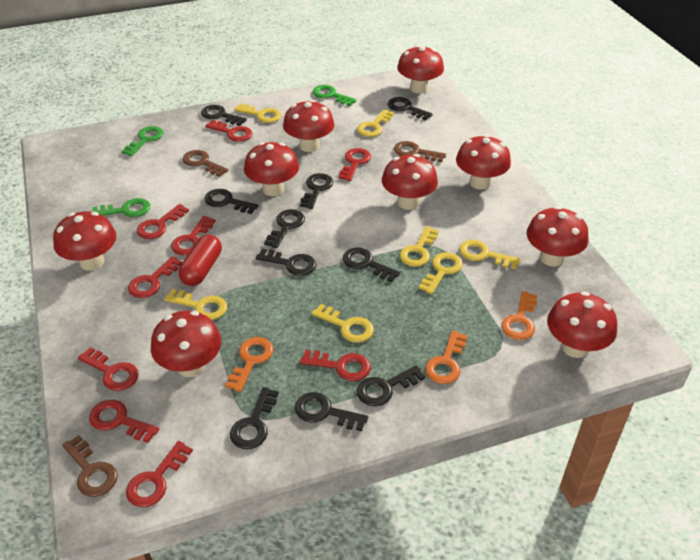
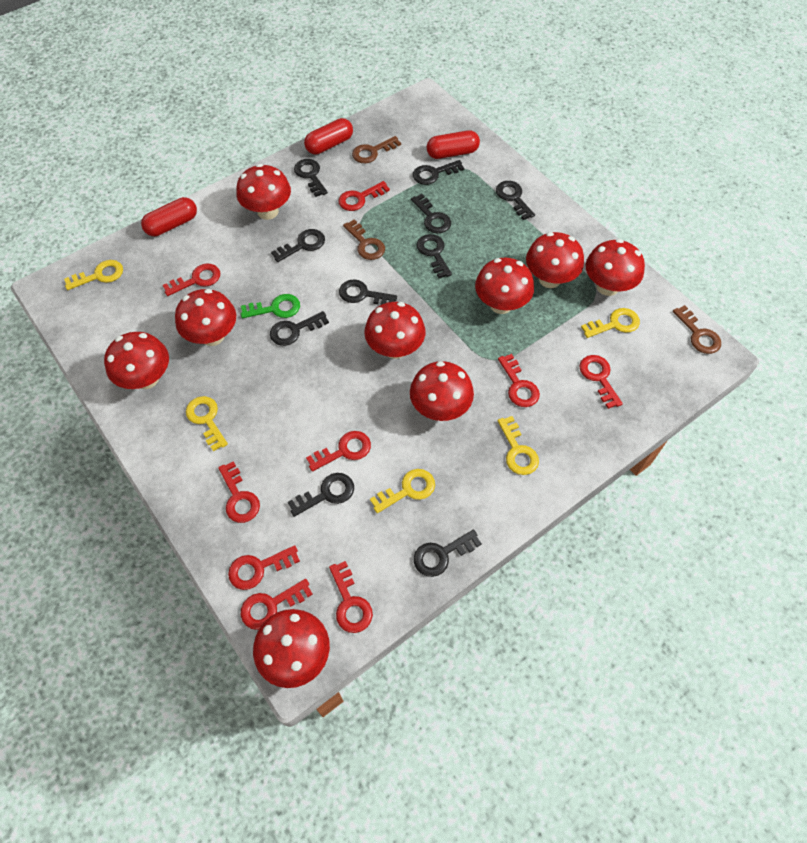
green key: 3 -> 1
orange key: 3 -> 0
red capsule: 1 -> 3
yellow key: 7 -> 5

